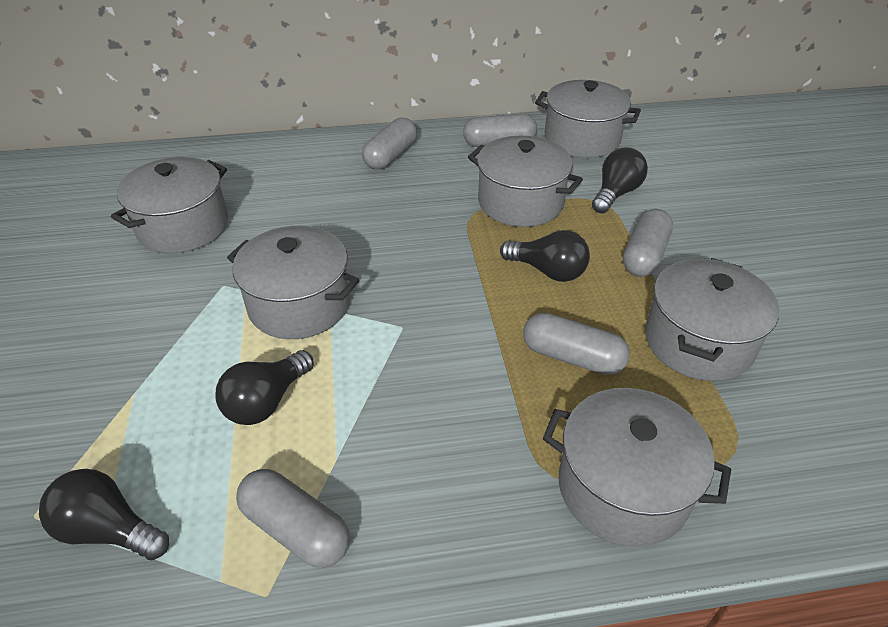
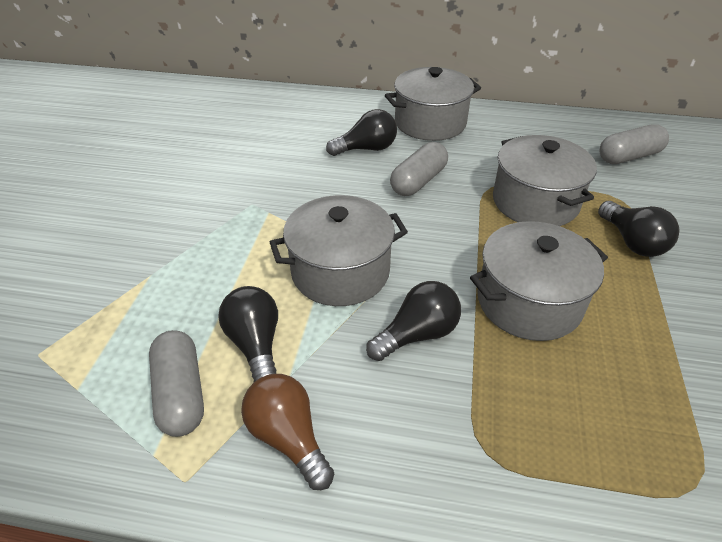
brown light bulb: 0 -> 1
grey capsule: 5 -> 3
grey pot: 6 -> 4

